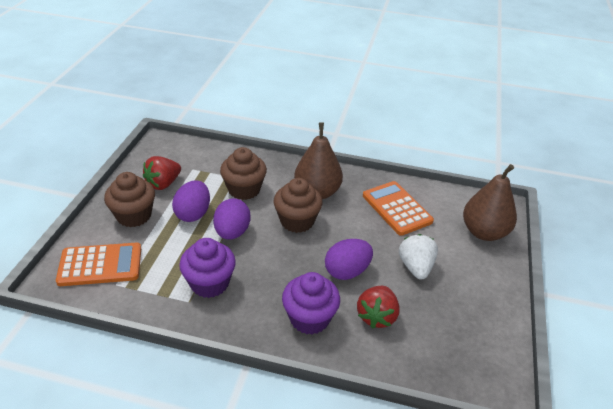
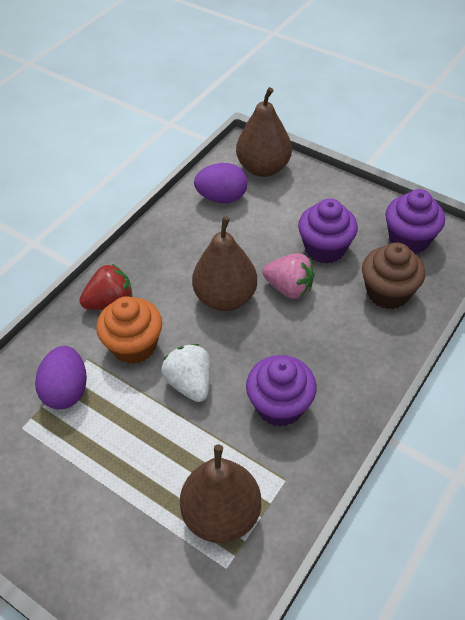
brown cupcake: 3 -> 1
brown pear: 2 -> 3
orange calculator: 2 -> 0
orange cupcake: 0 -> 1
pink strawberry: 0 -> 1
purple cupcake: 2 -> 3
purple egg: 3 -> 2
red strawberry: 2 -> 1

